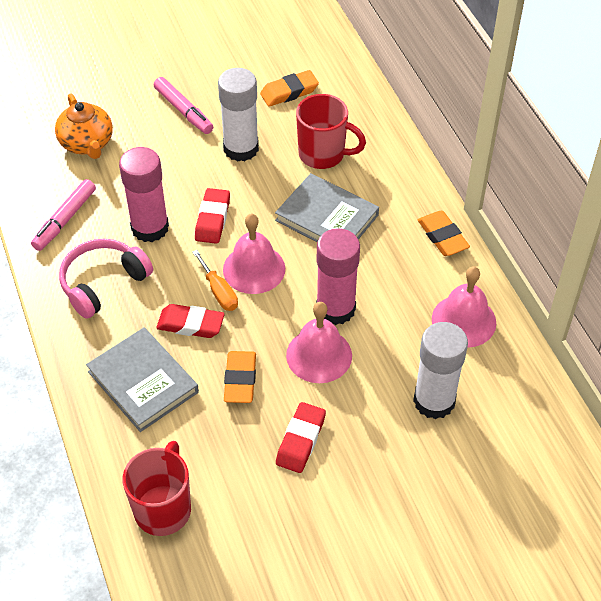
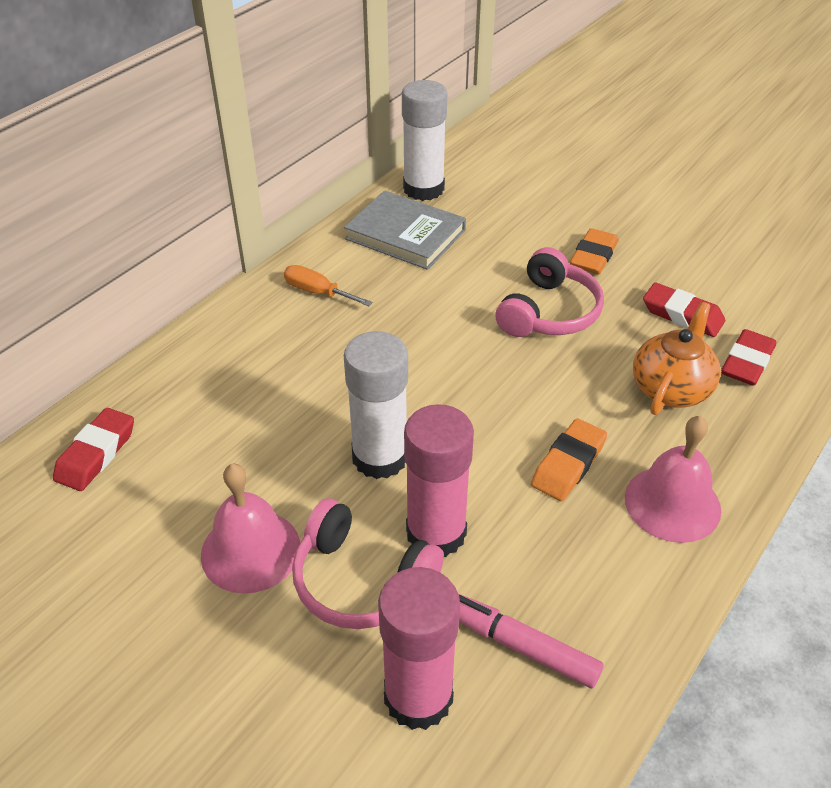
grey book: 2 -> 1
orange eraser: 3 -> 2
pink bell: 3 -> 2
pink headphones: 1 -> 2
pink marker: 2 -> 1
red mug: 2 -> 0

